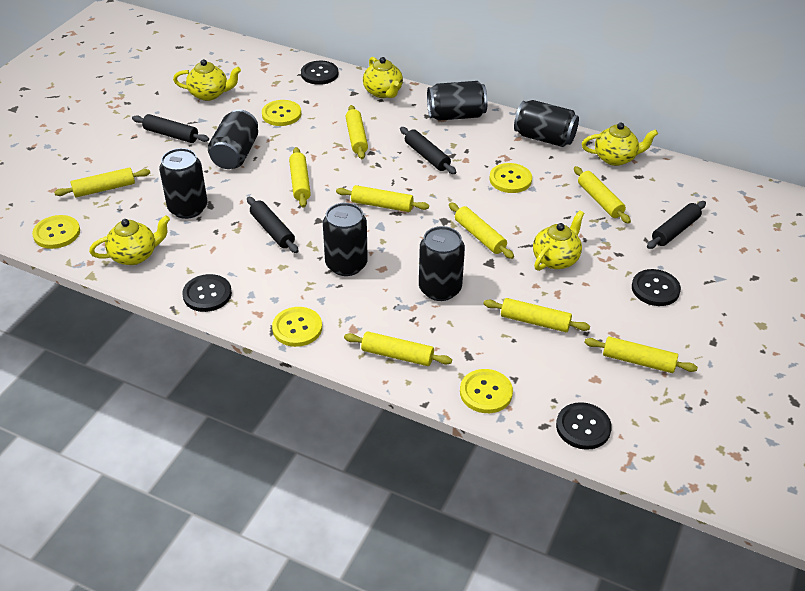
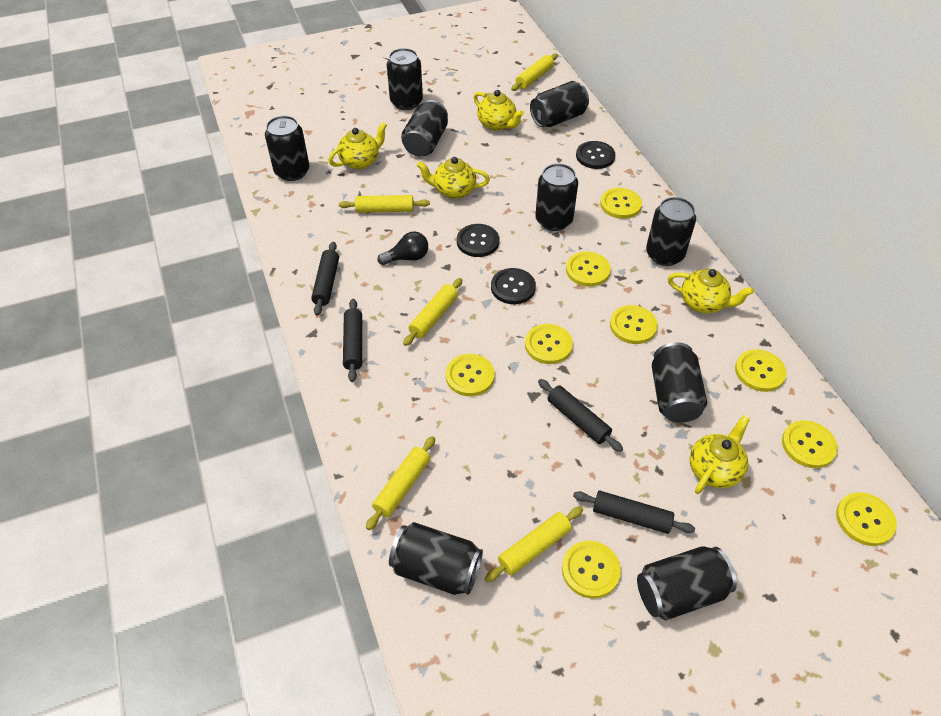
black button: 4 -> 3
black can: 6 -> 9
black light bulb: 0 -> 1
yellow button: 5 -> 9
yellow rolling pin: 9 -> 5

